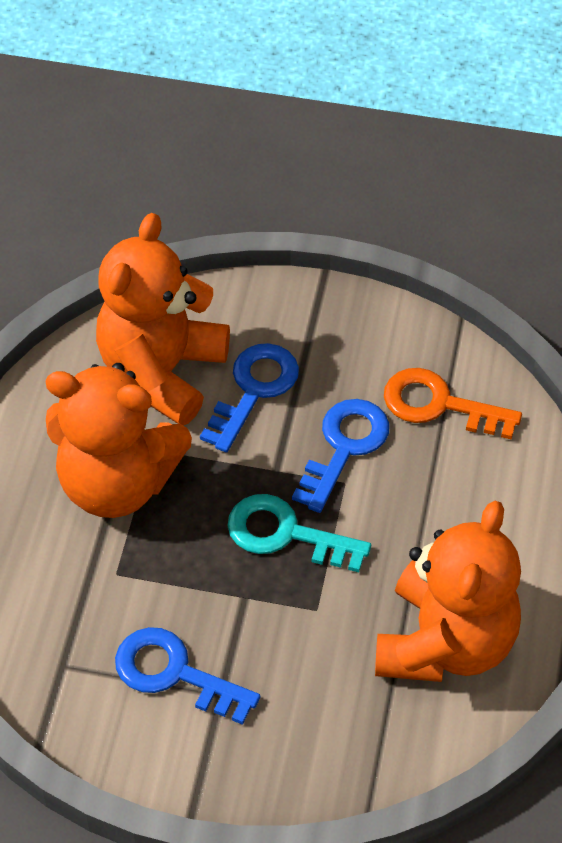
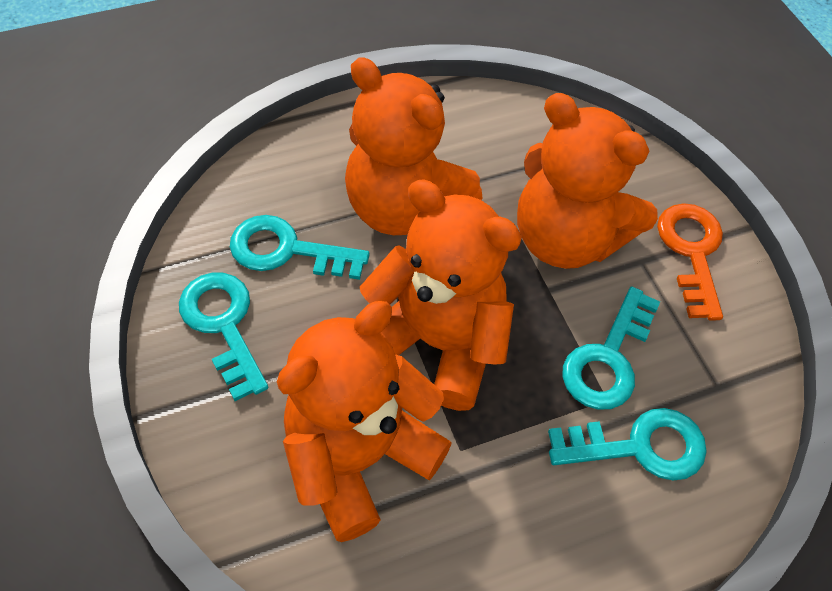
blue key: 3 -> 0
orange teddy bear: 3 -> 4
turquoise key: 1 -> 4

